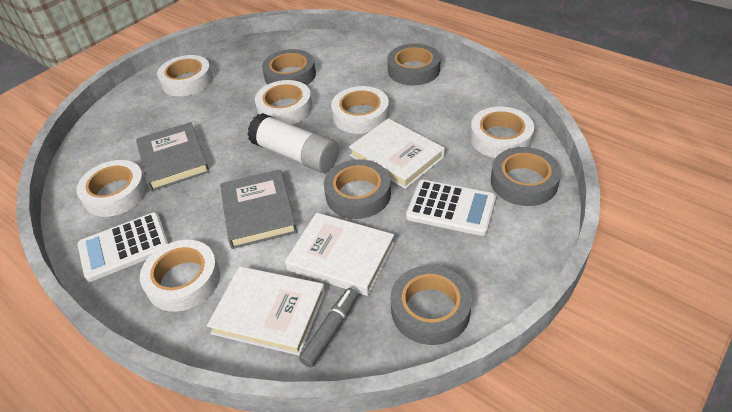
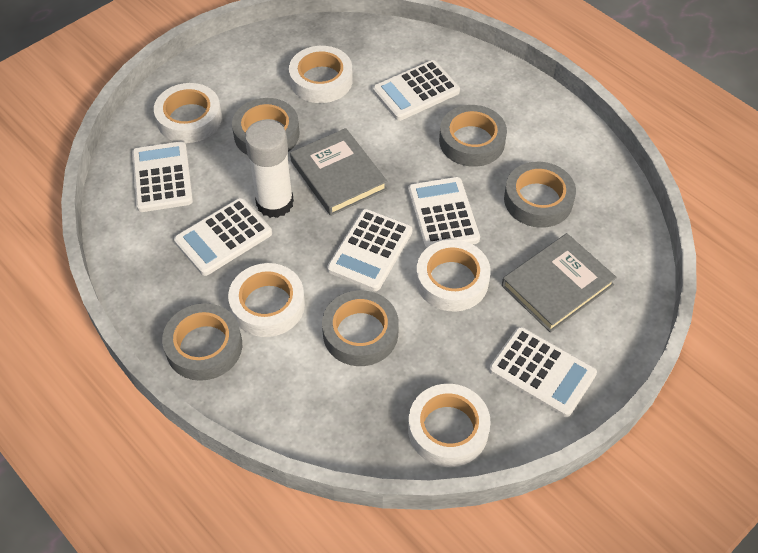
grey marker: 1 -> 0
white book: 3 -> 0
white calculator: 2 -> 6
white tape: 6 -> 5

